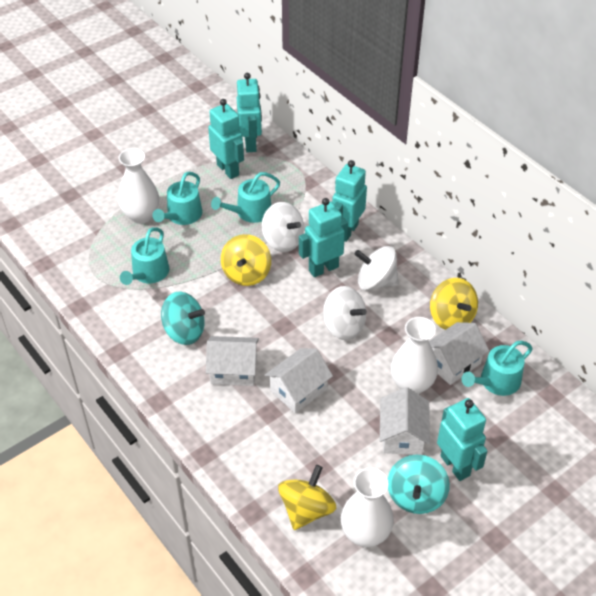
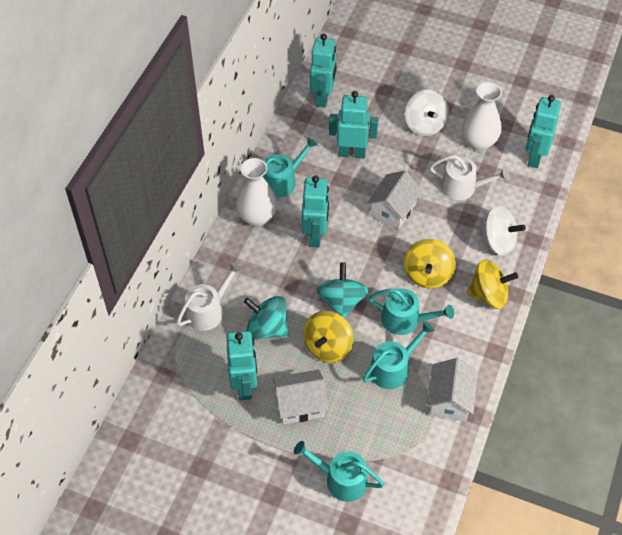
white house: 4 -> 3
white spinning top: 3 -> 2
white vase: 3 -> 2
white watering can: 0 -> 2

